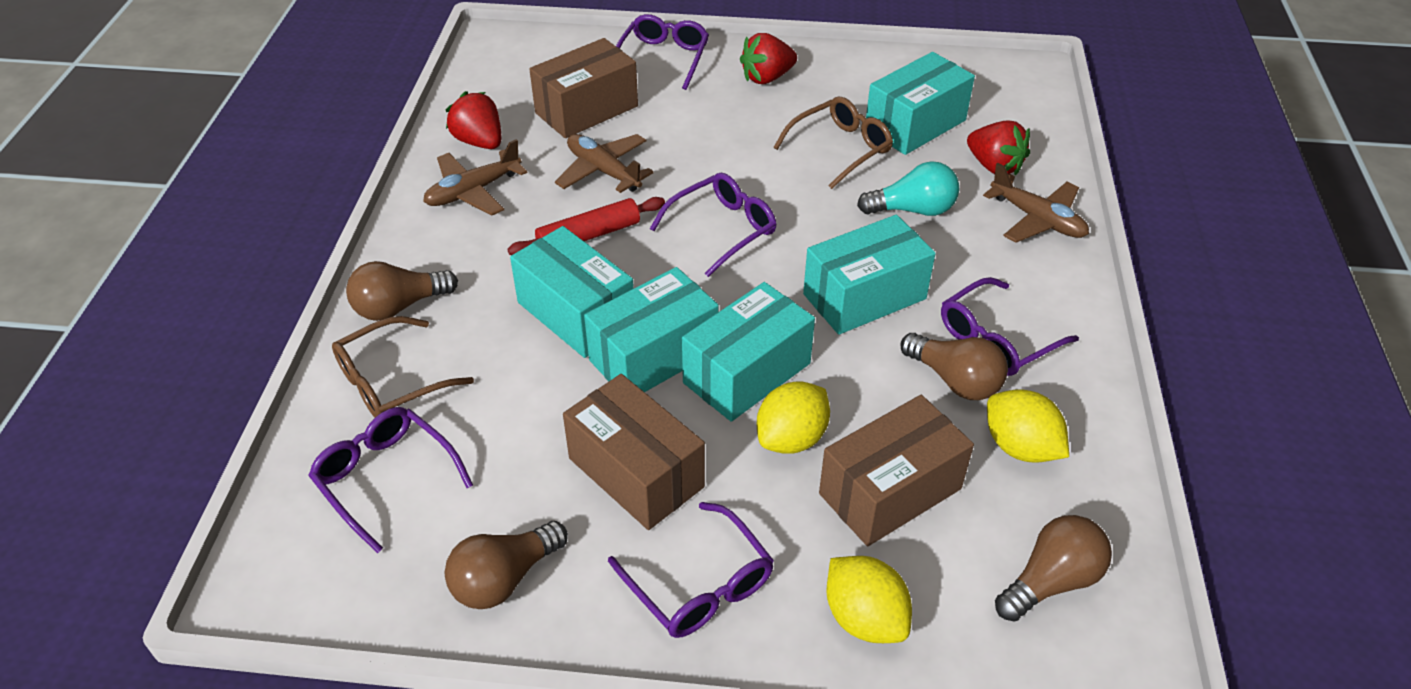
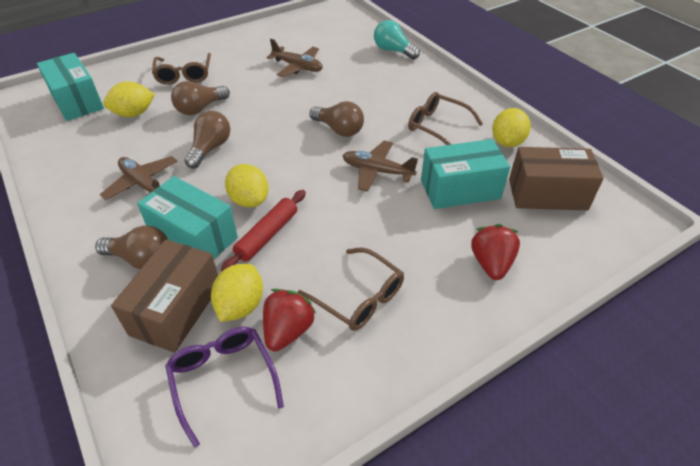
brown box: 3 -> 2
brown glasses: 2 -> 3
purple glasses: 5 -> 1
red strawberry: 3 -> 2
turquoise box: 5 -> 3
yellow lemon: 3 -> 4

